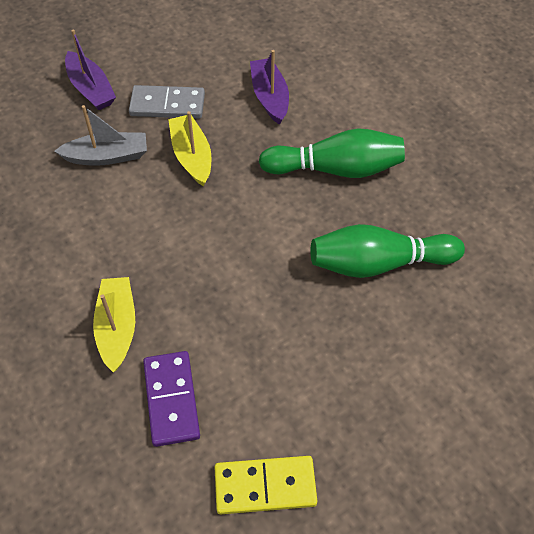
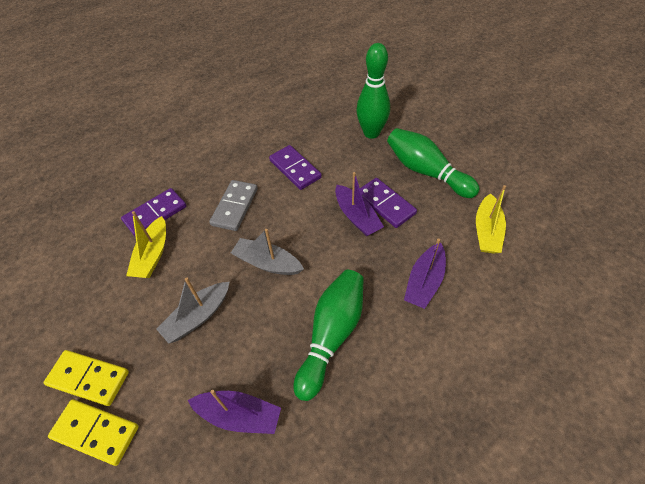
green bowling pin: 2 -> 3
grey boat: 1 -> 2
purple boat: 2 -> 3
purple domino: 1 -> 3
yellow domino: 1 -> 2

